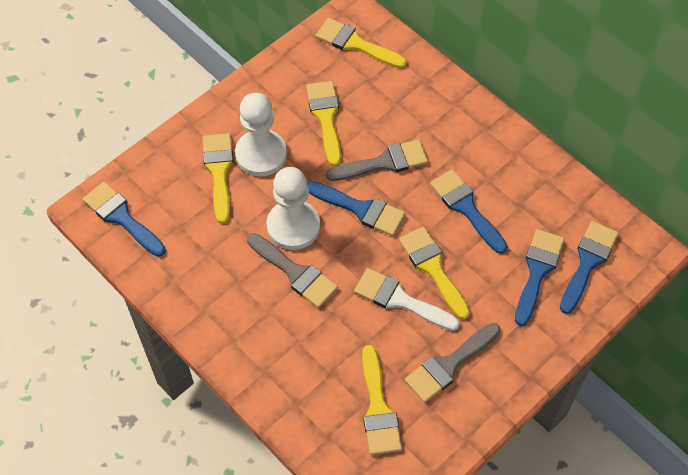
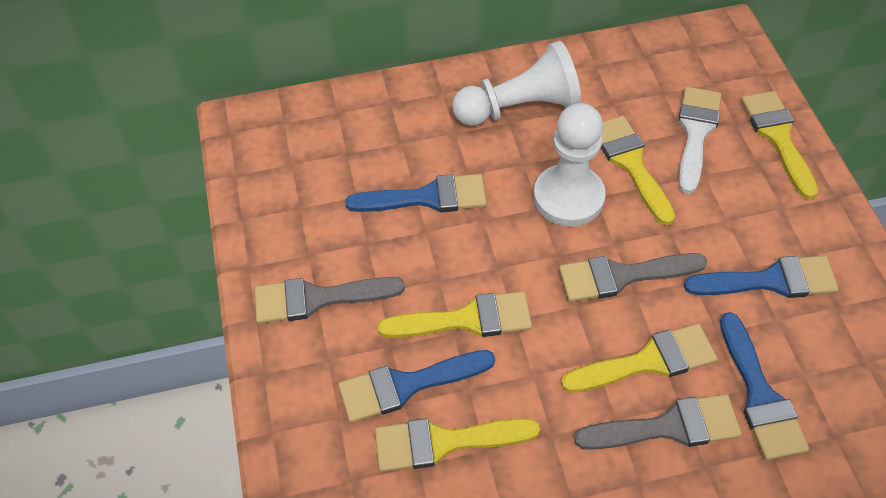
blue brush: 5 -> 4

